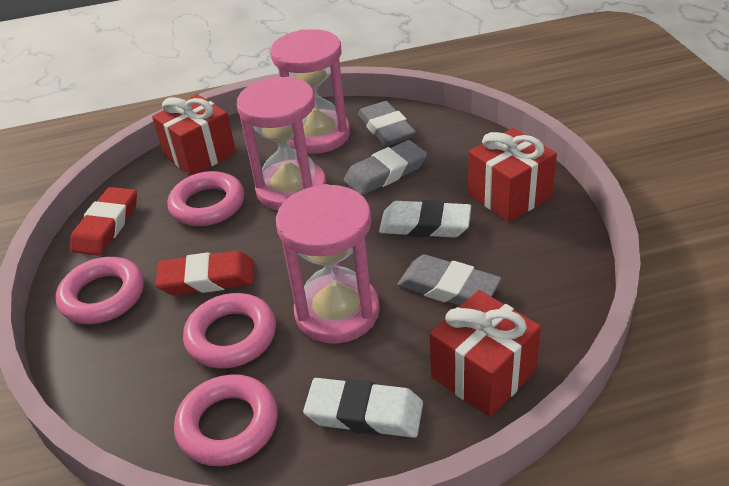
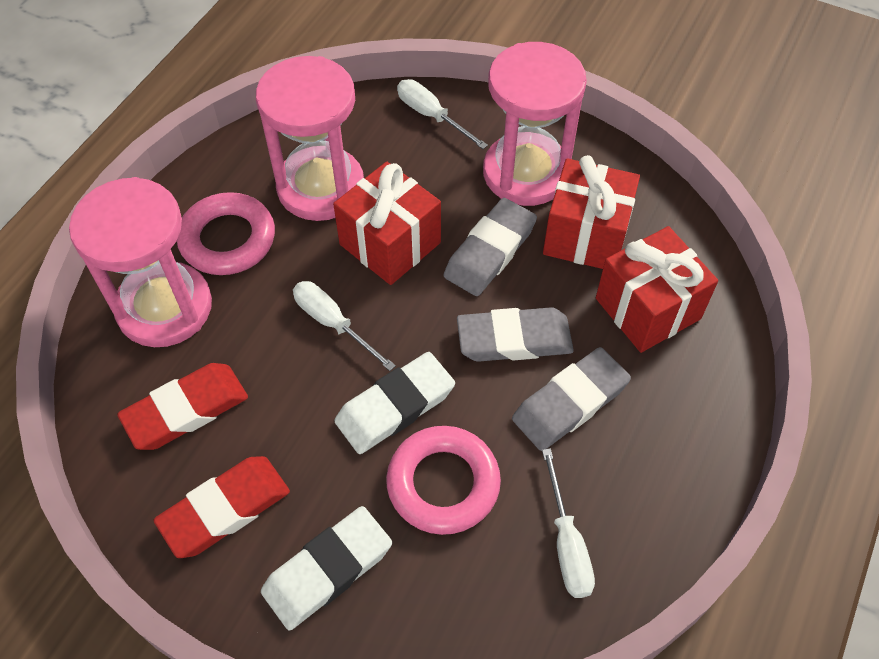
pink ring: 4 -> 2
white screwdriver: 0 -> 3

